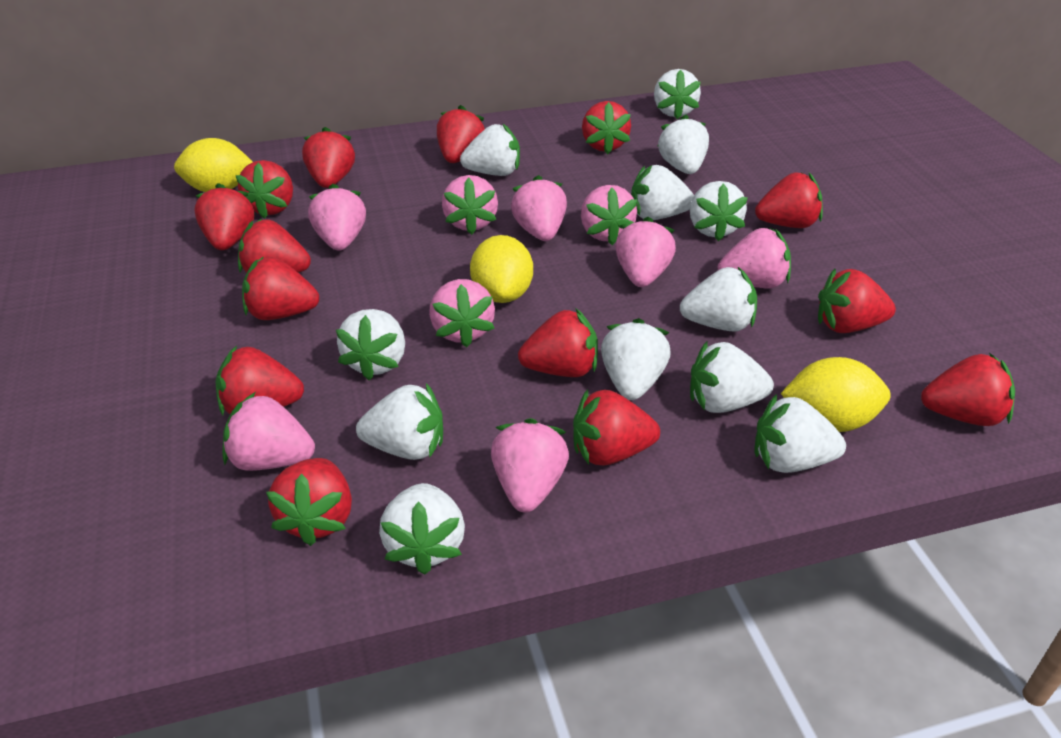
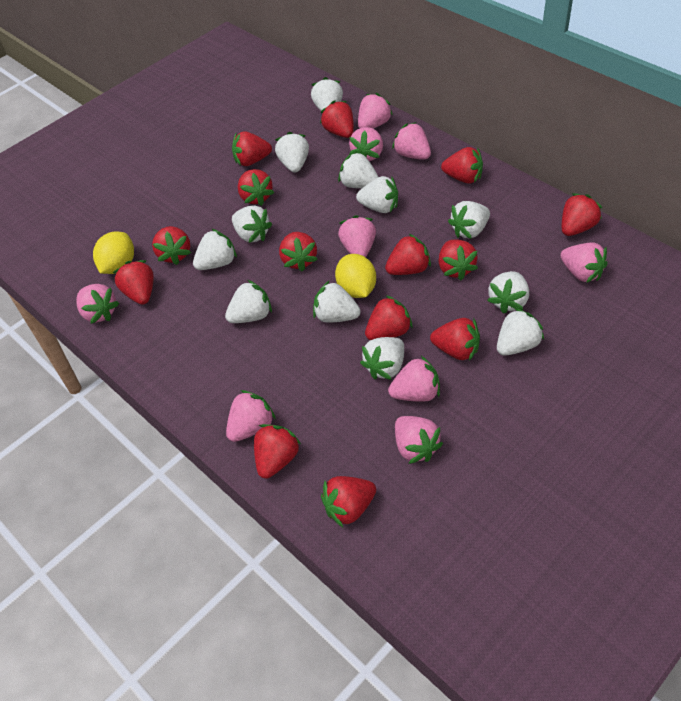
yellow lemon: 3 -> 2

